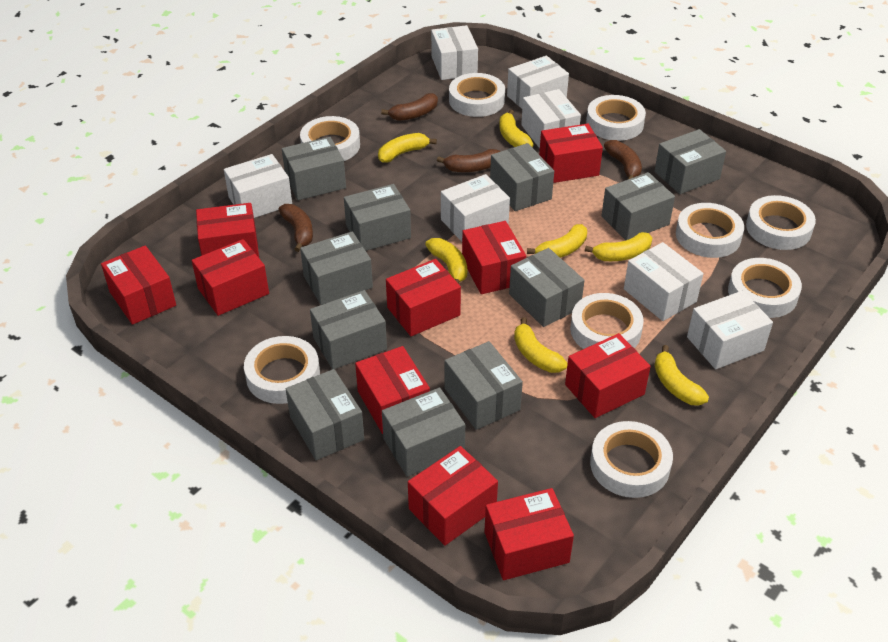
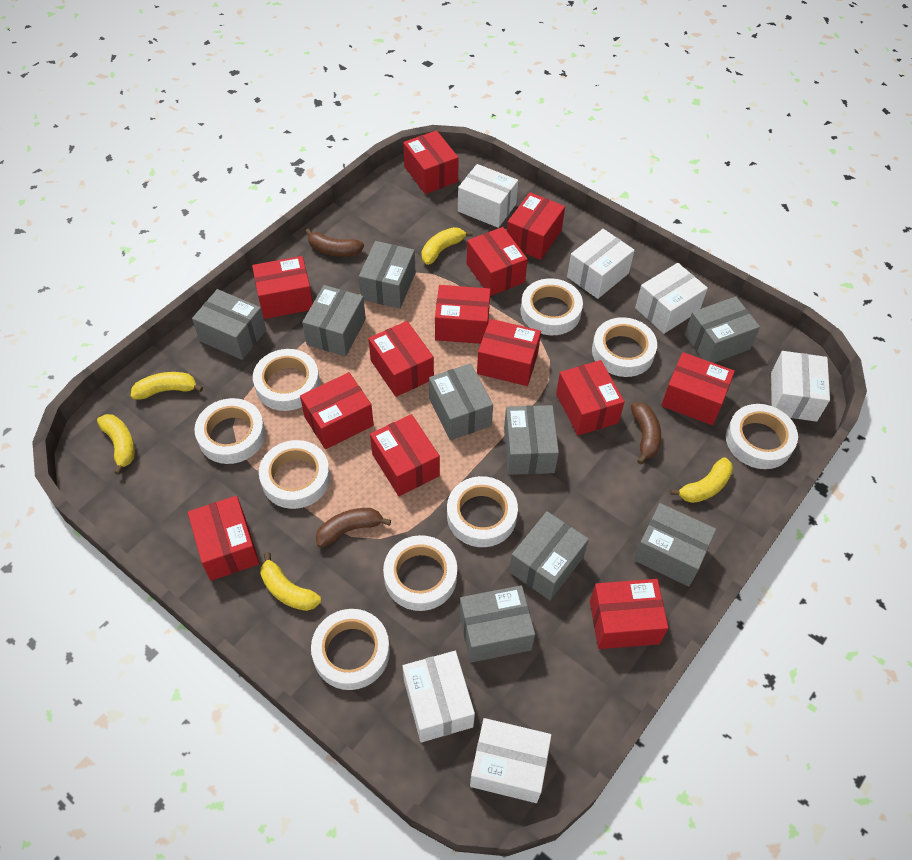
brown banana: 4 -> 3
grey box: 11 -> 9
red box: 10 -> 13
white box: 7 -> 6
yellow banana: 7 -> 5

